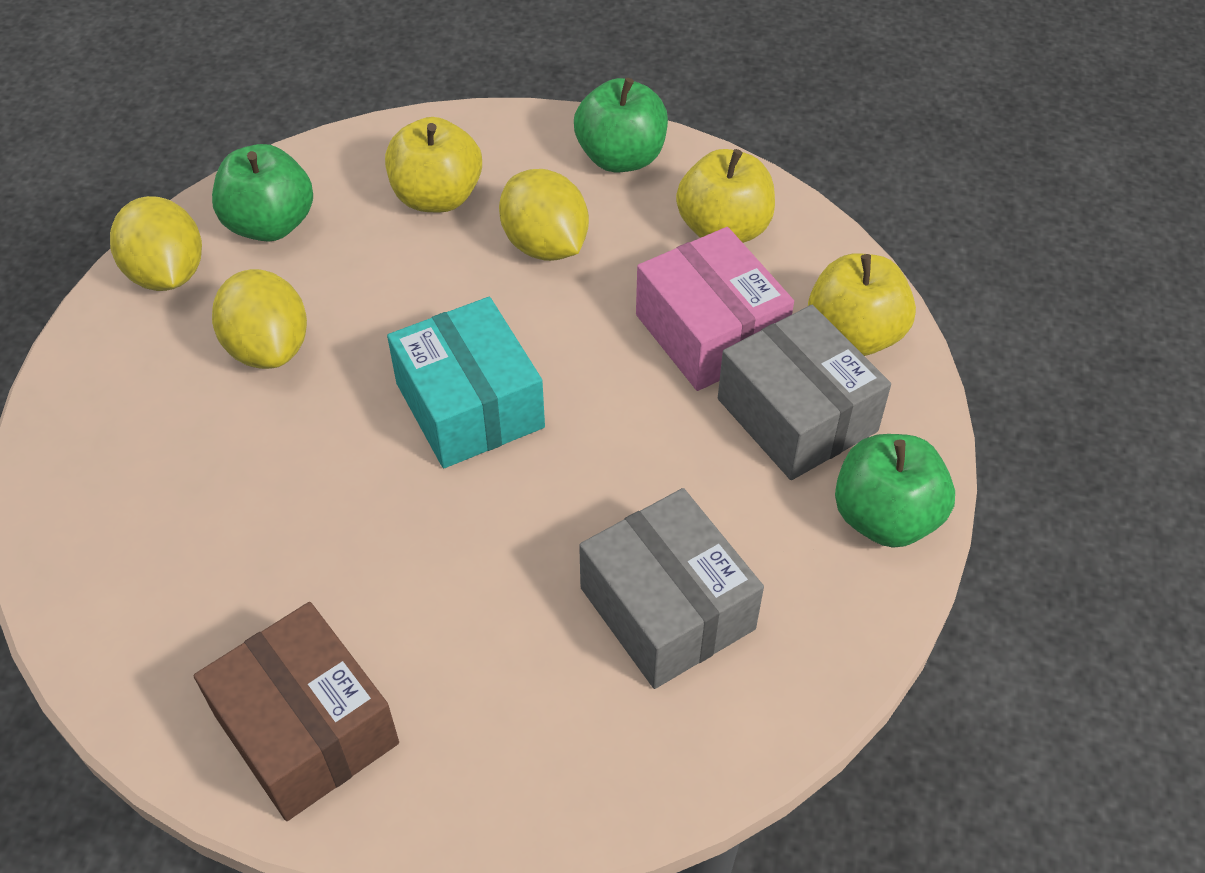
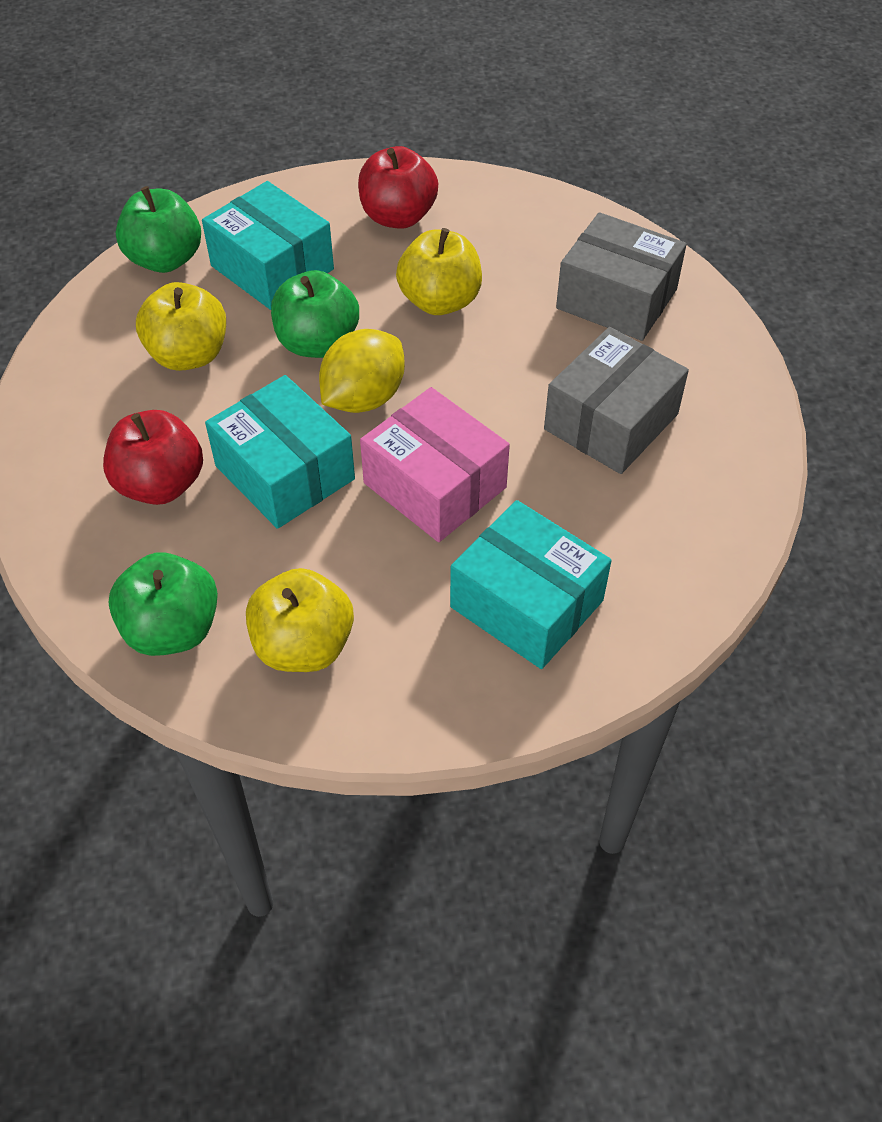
brown box: 1 -> 0
red apple: 0 -> 2
turquoise box: 1 -> 3
yellow lemon: 3 -> 1

